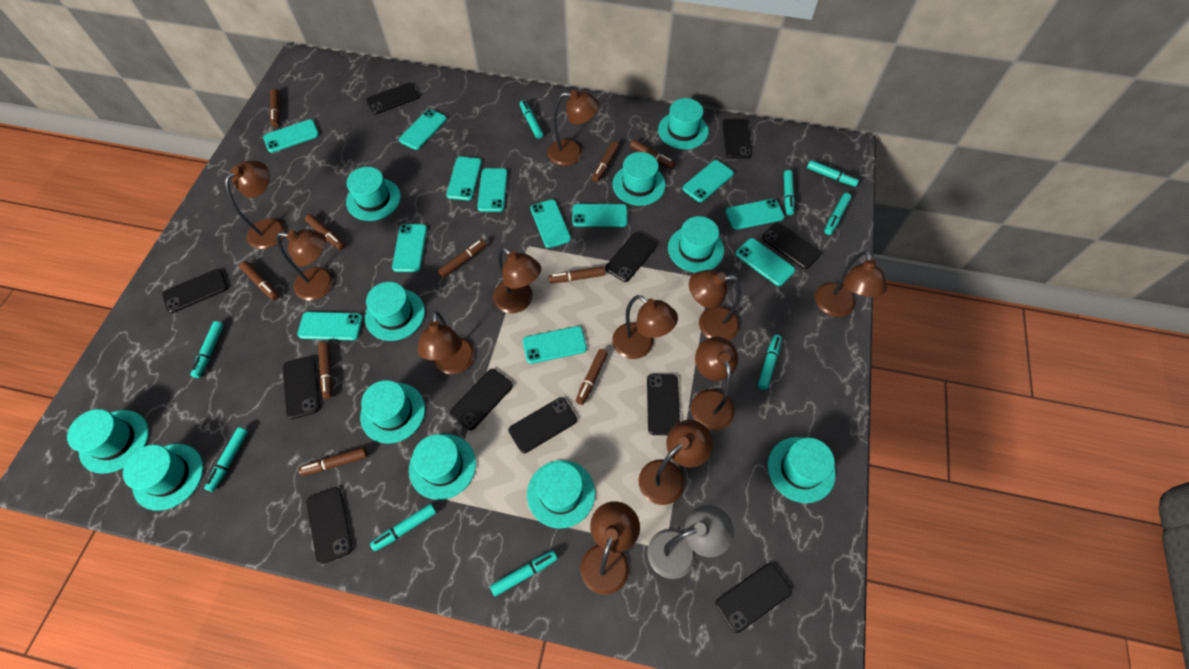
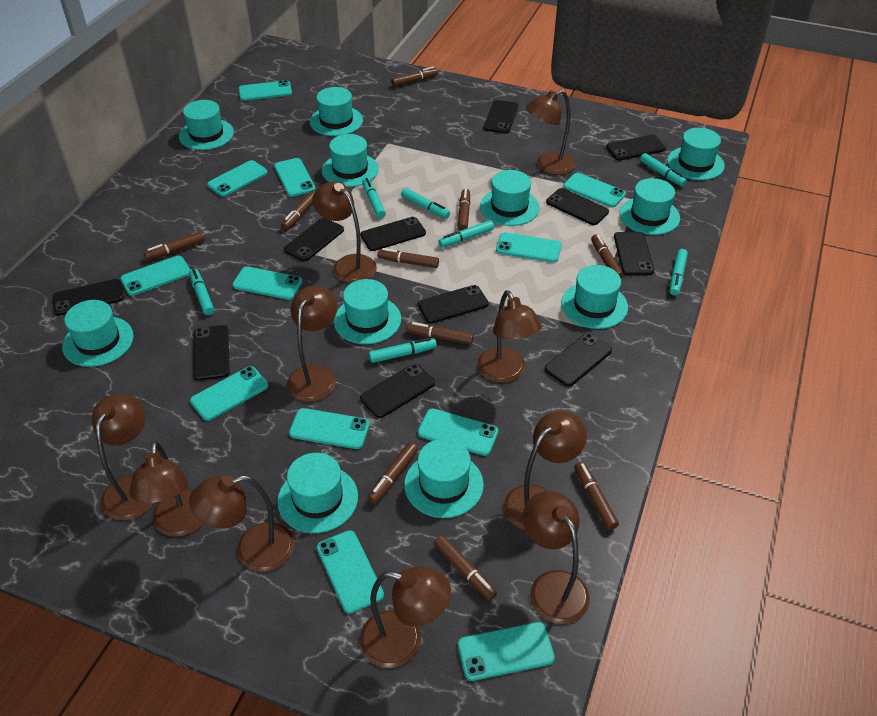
brown lamp: 11 -> 10
grey lamp: 1 -> 0
turquoise marker: 9 -> 7

